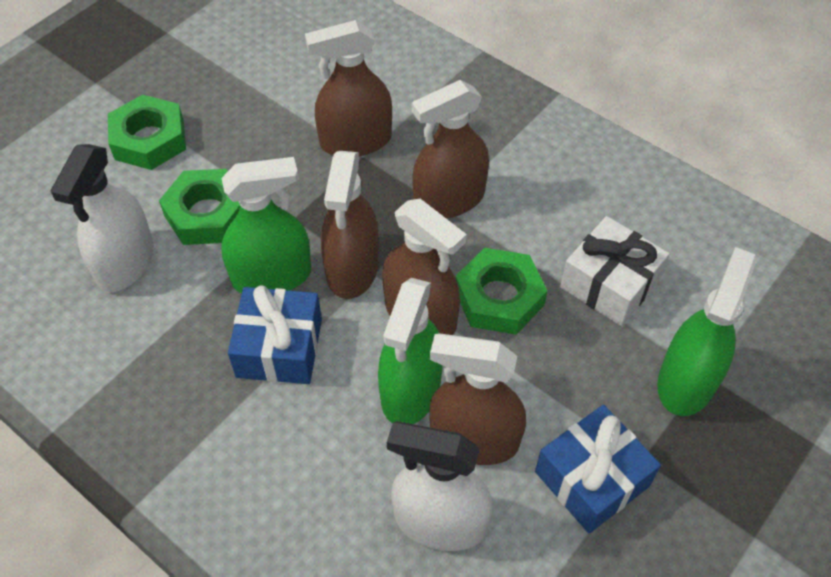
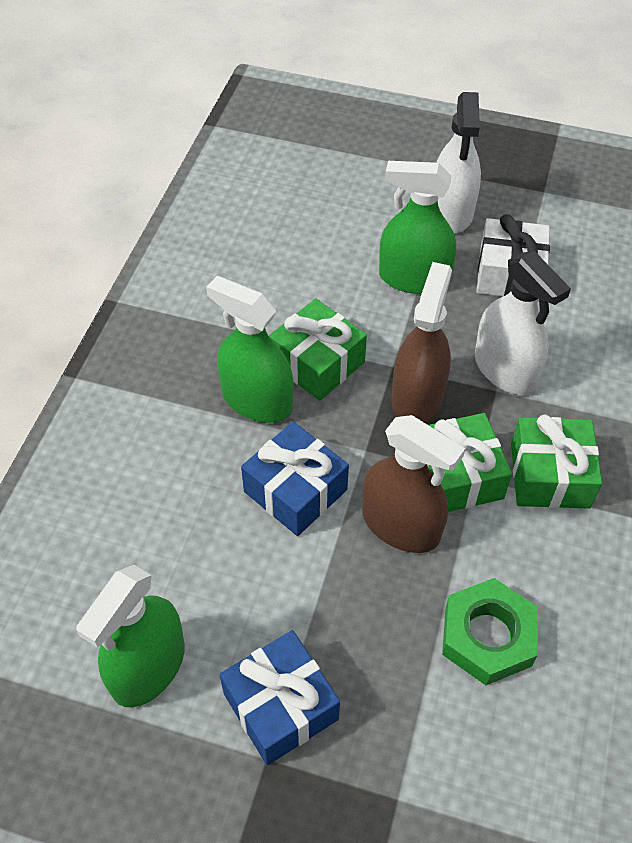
brown spray bottle: 5 -> 2
green gift: 0 -> 3
green nut: 3 -> 1

